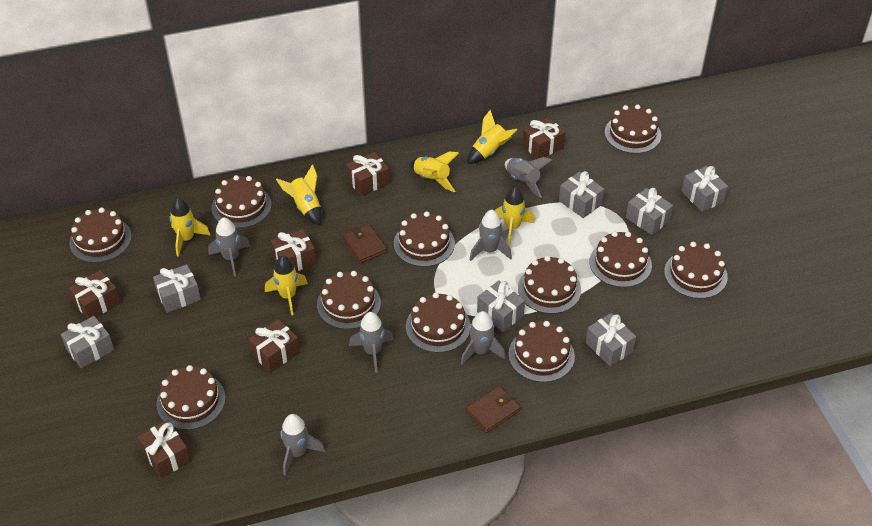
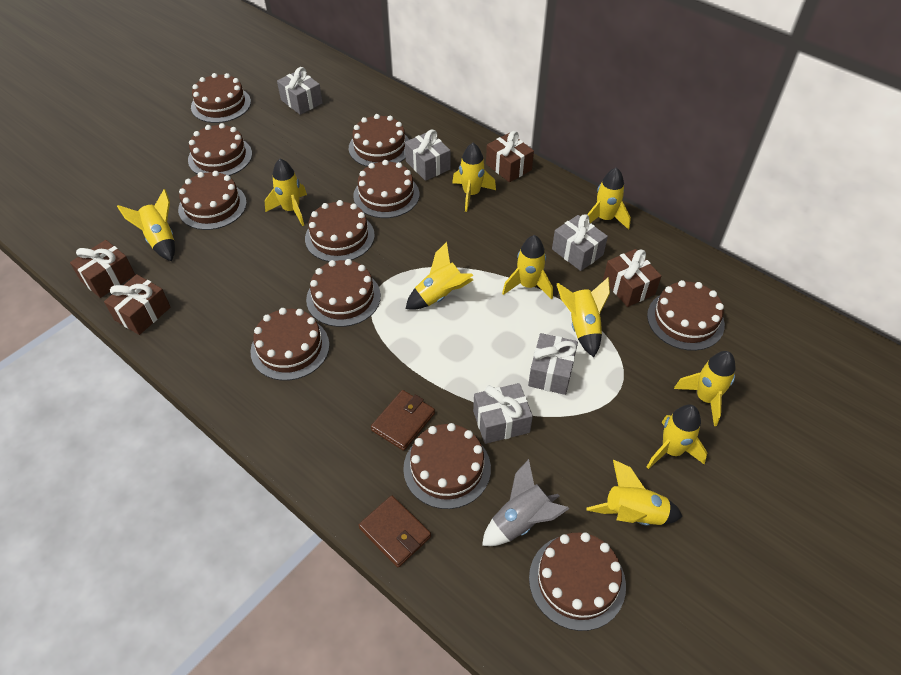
brown gift: 6 -> 4
grey gift: 7 -> 5
grey rocket: 6 -> 1
yellow rocket: 6 -> 10

